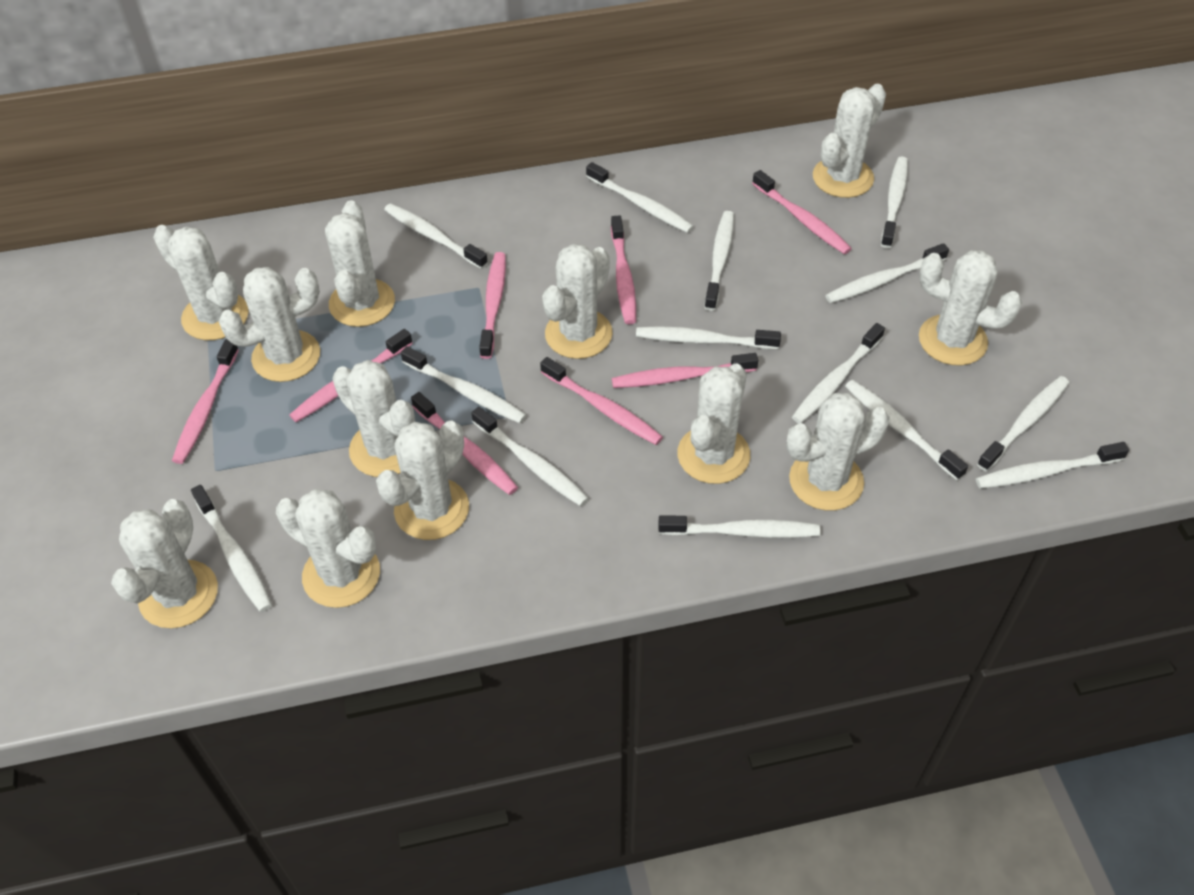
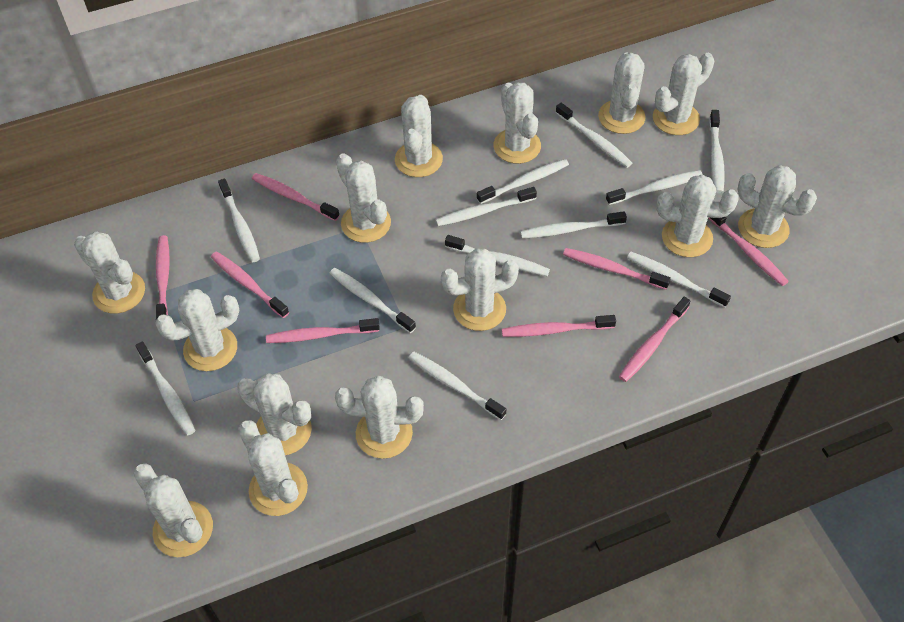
white cactus: 12 -> 14
white toothbrush: 14 -> 12

